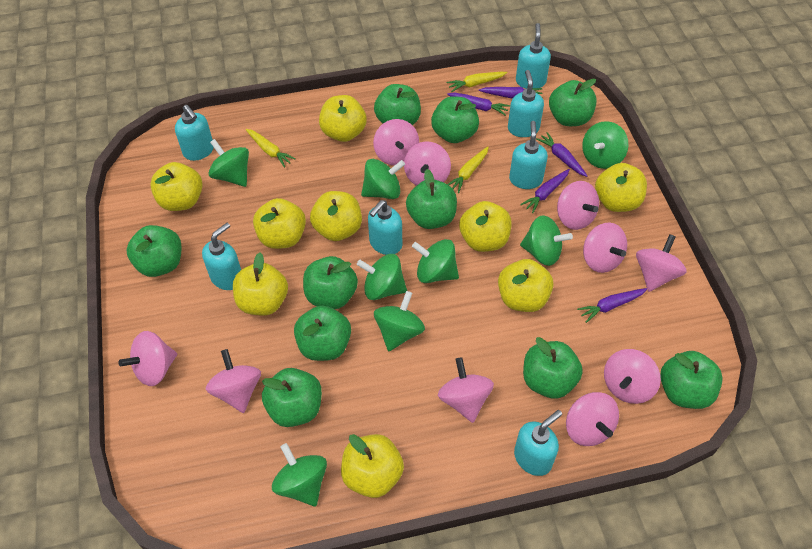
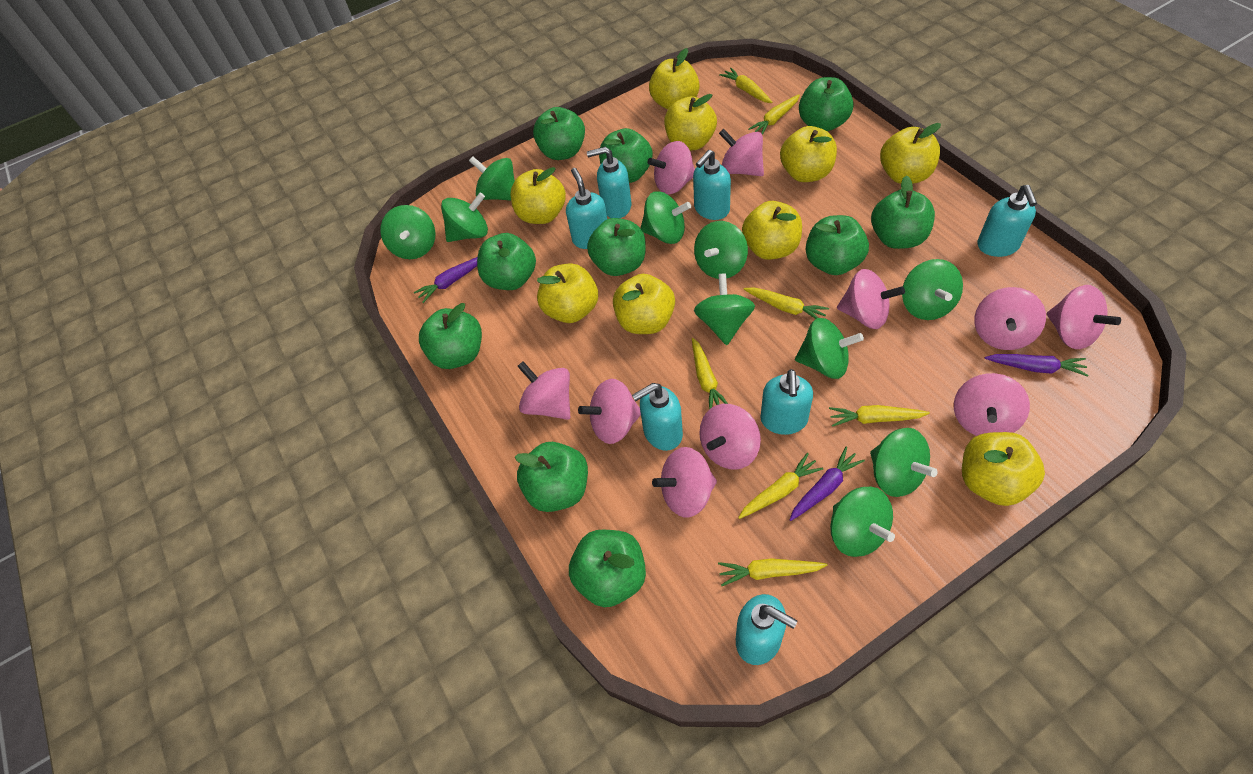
green spinning top: 8 -> 10
purple carrot: 5 -> 3
yellow carrot: 3 -> 7

